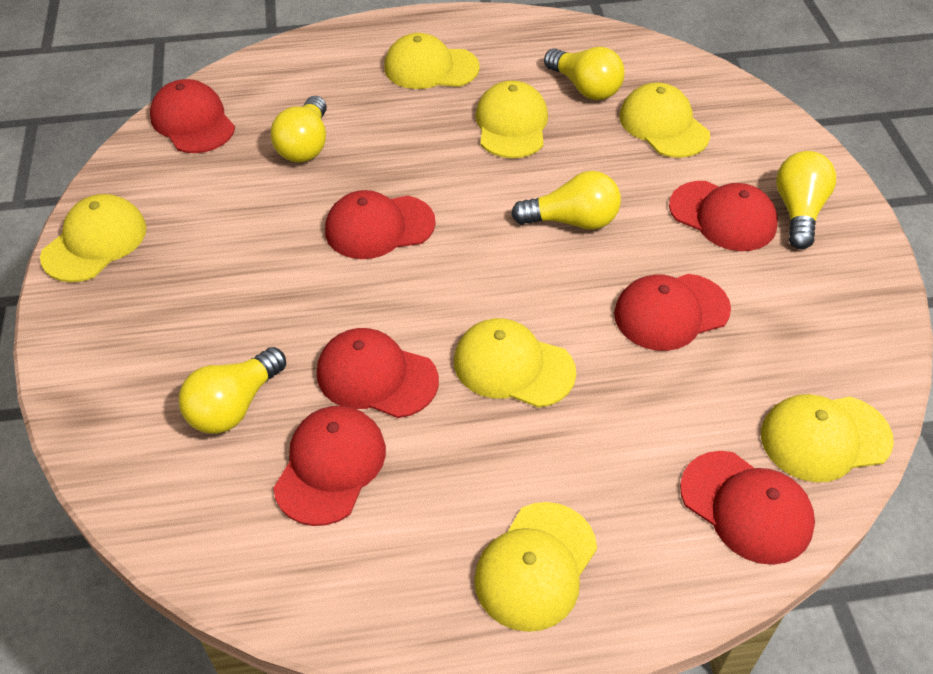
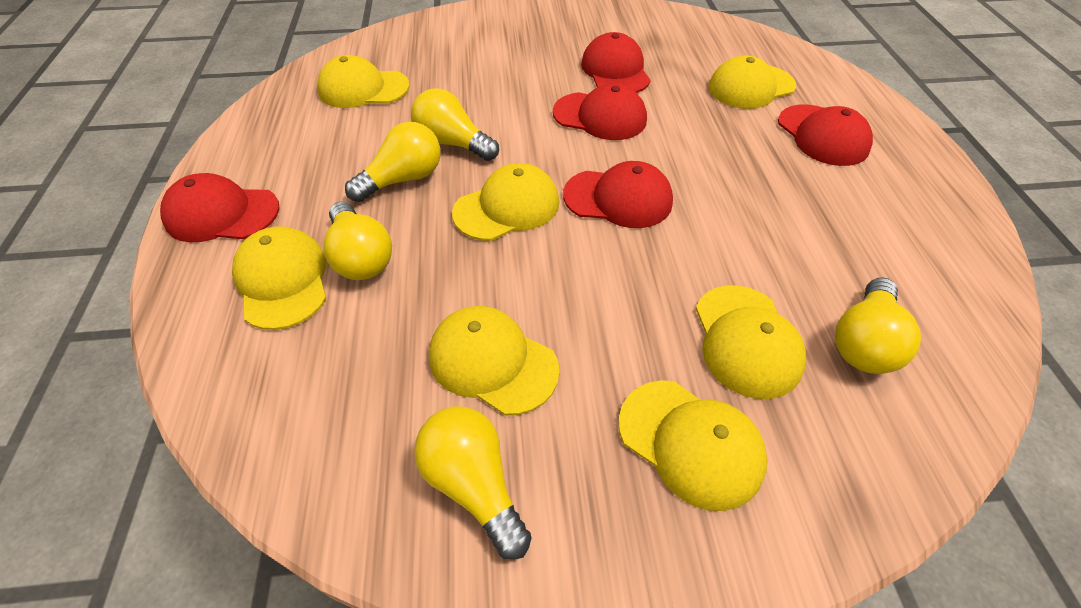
red cap: 7 -> 5

